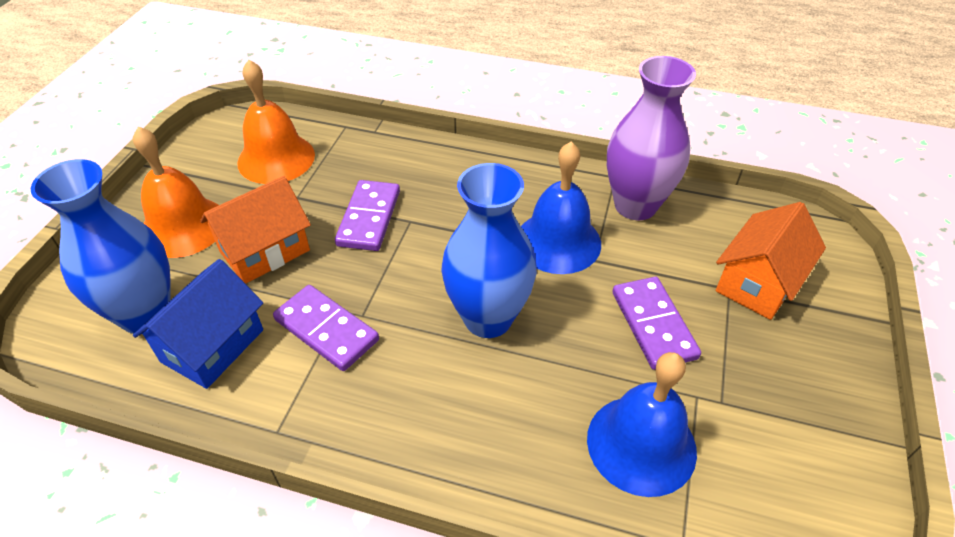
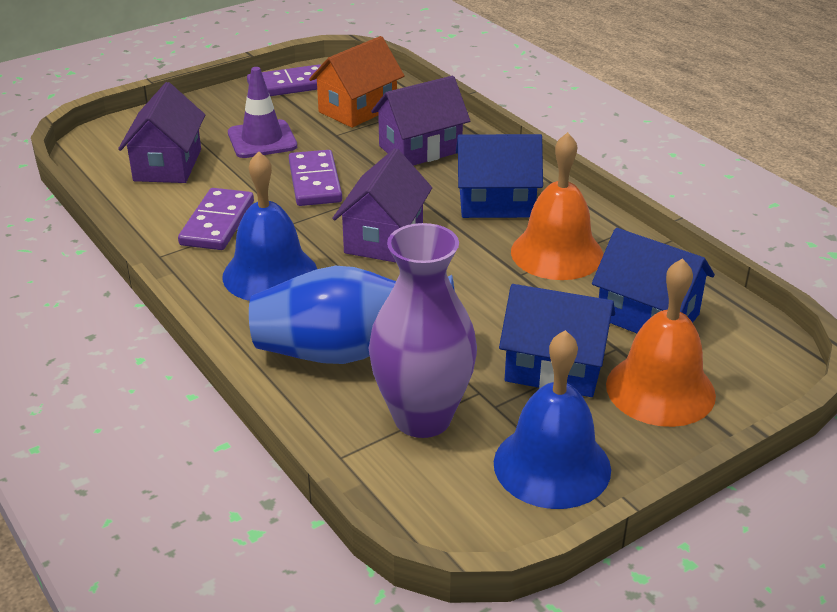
blue house: 1 -> 3
blue vase: 2 -> 1
orange house: 2 -> 1
purple house: 0 -> 3
purple traffic cone: 0 -> 1

